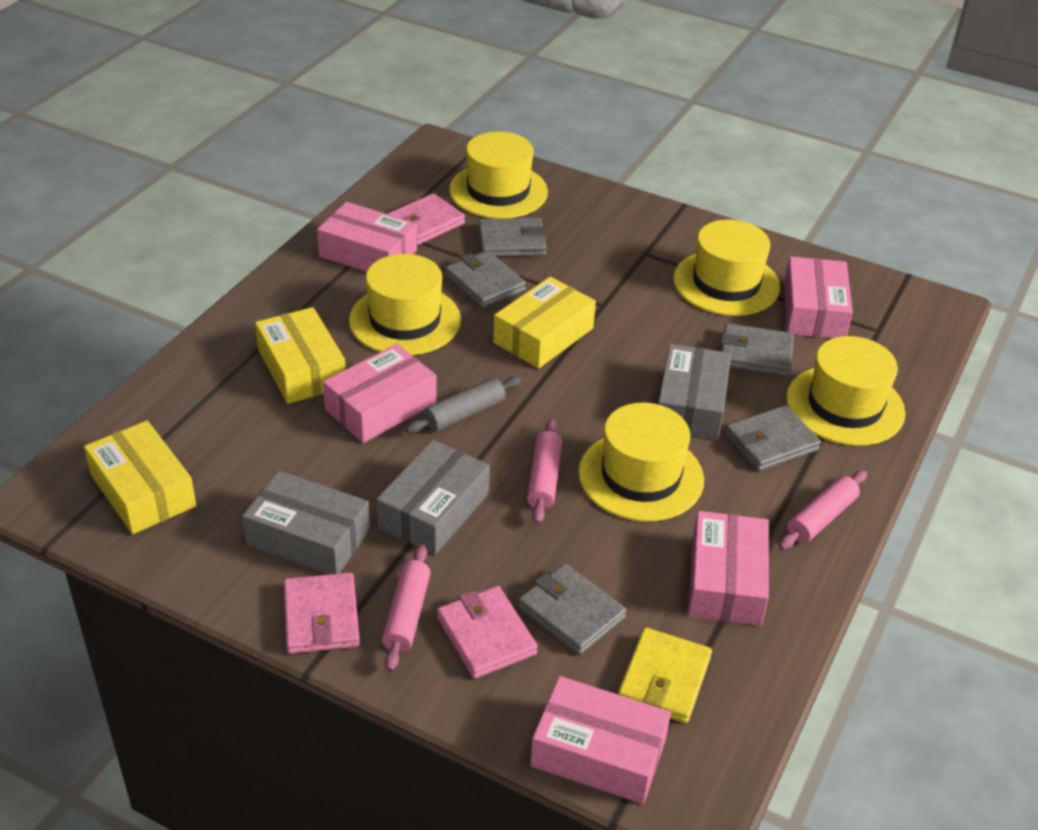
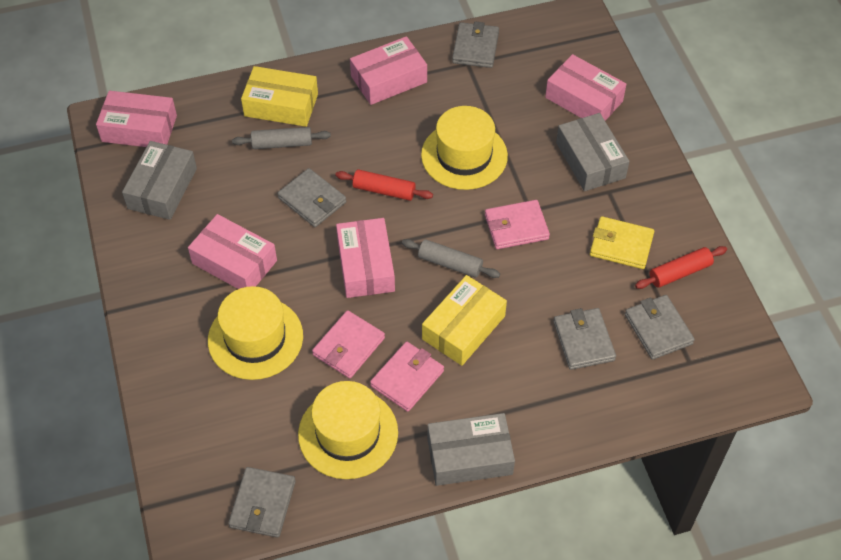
grey rolling pin: 1 -> 2
pink rolling pin: 3 -> 0
red rolling pin: 0 -> 2
yellow box: 3 -> 2
yellow hat: 5 -> 3

